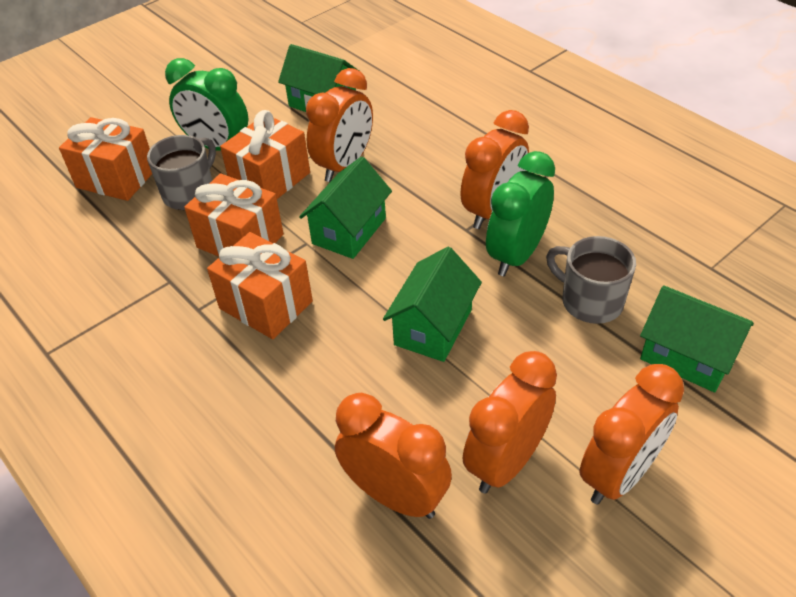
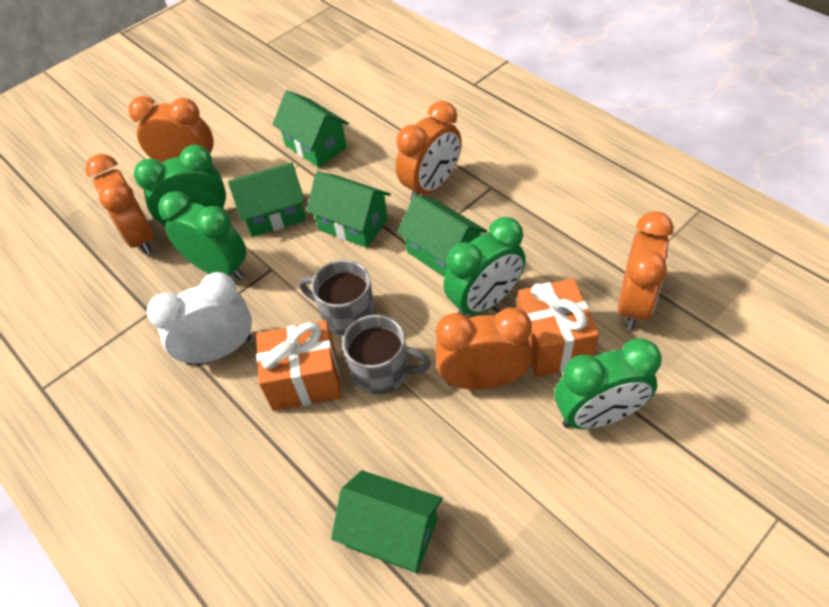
green clock: 2 -> 4
green house: 4 -> 5
orange gift: 4 -> 2
white clock: 0 -> 1

